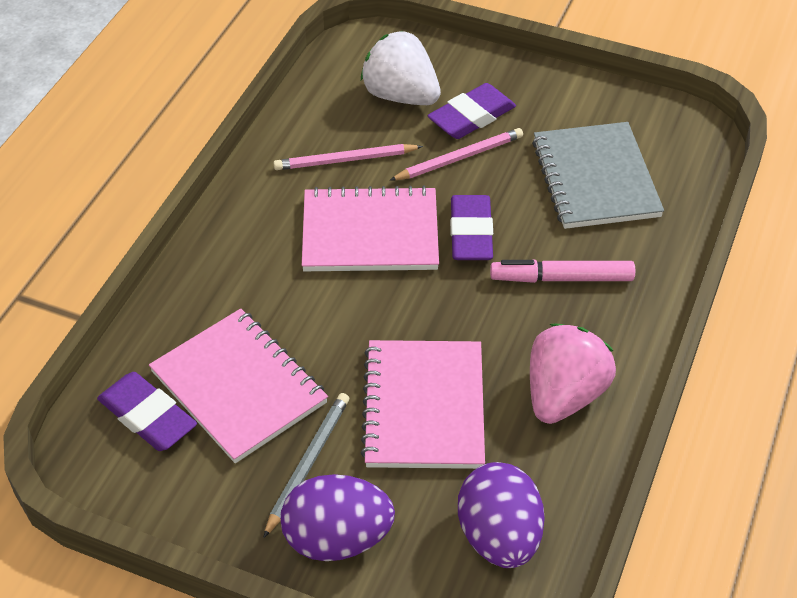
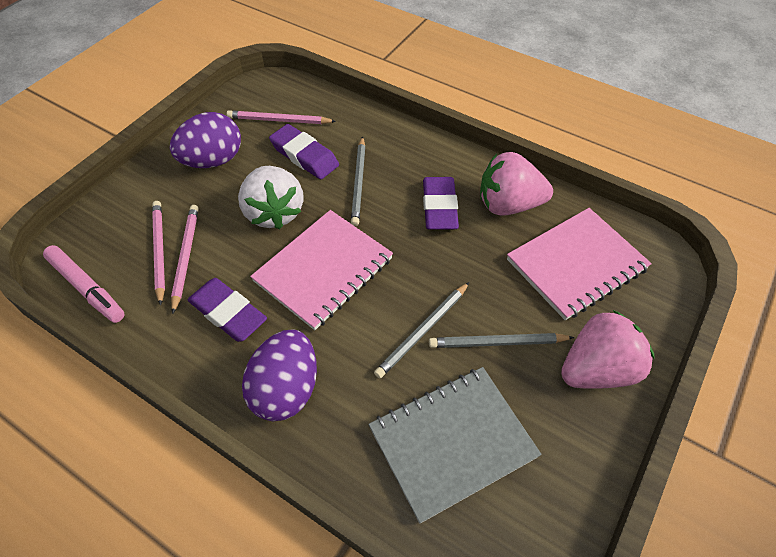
grey pencil: 1 -> 3
pink notebook: 3 -> 2
pink pencil: 2 -> 3
pink strawberry: 1 -> 2

